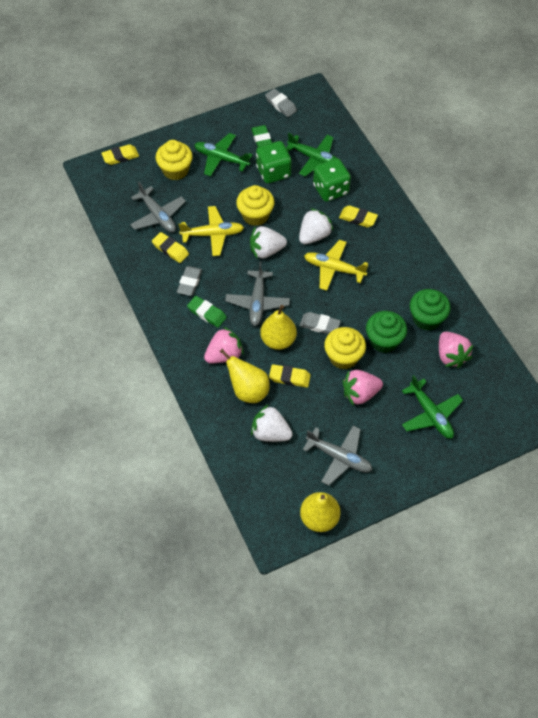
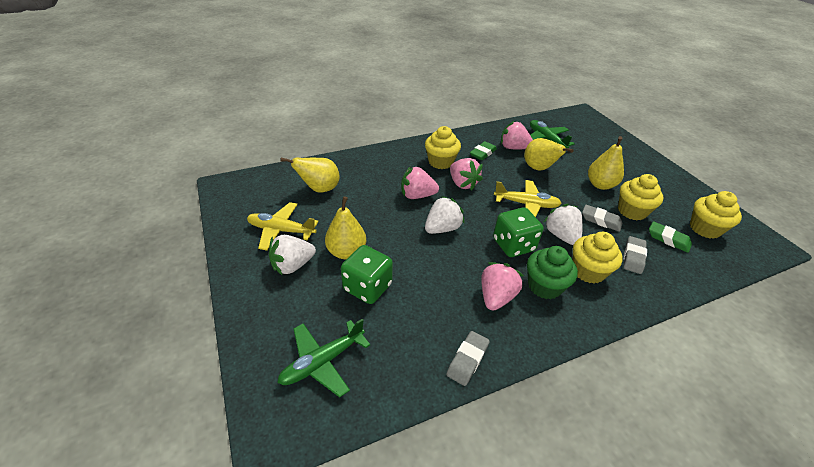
green cupcake: 2 -> 1
green plane: 3 -> 2
grey plane: 3 -> 0
pink strawberry: 3 -> 4
yellow cupcake: 3 -> 4
yellow eraser: 4 -> 0
yellow pear: 3 -> 4

